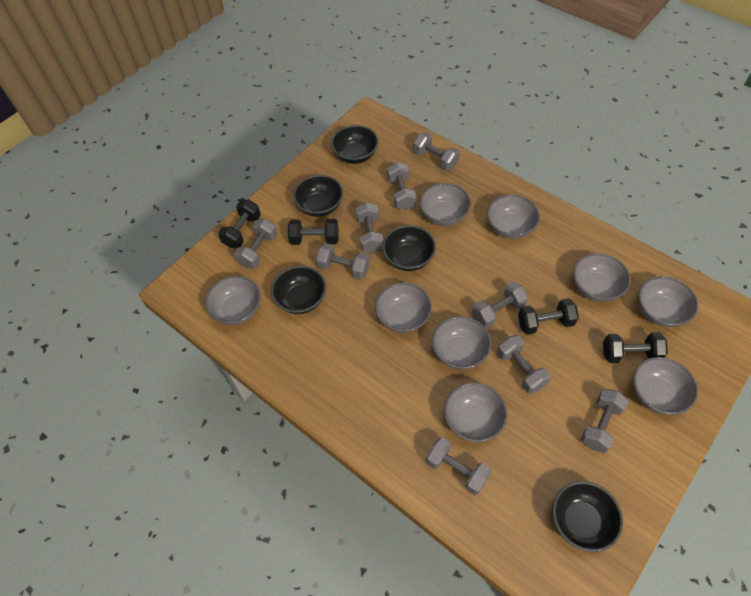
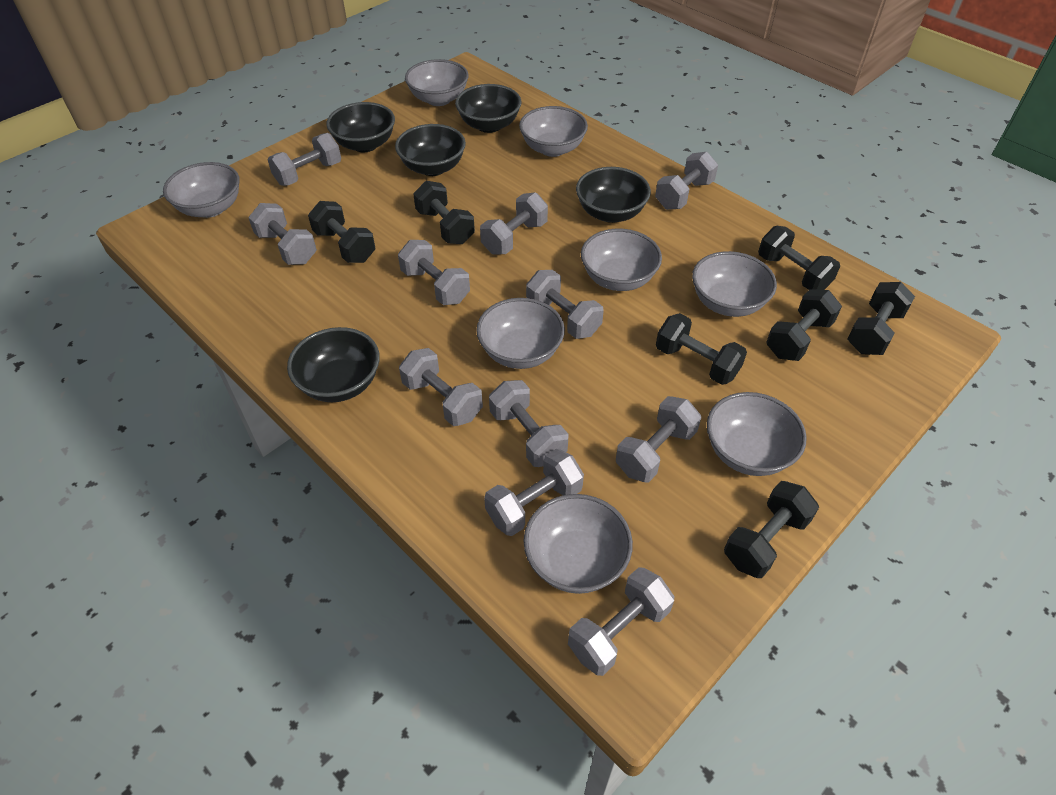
black dumbbell: 4 -> 7
grey bowl: 9 -> 8
grey dumbbell: 9 -> 11

